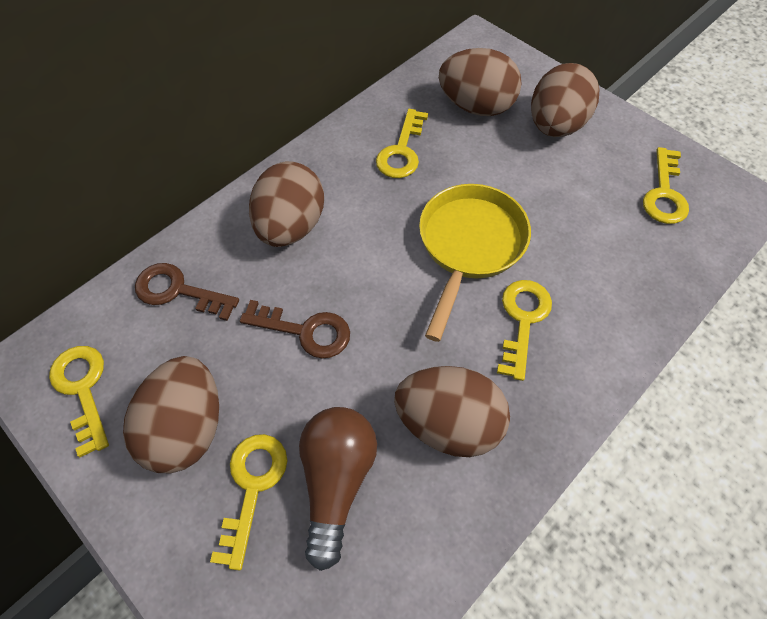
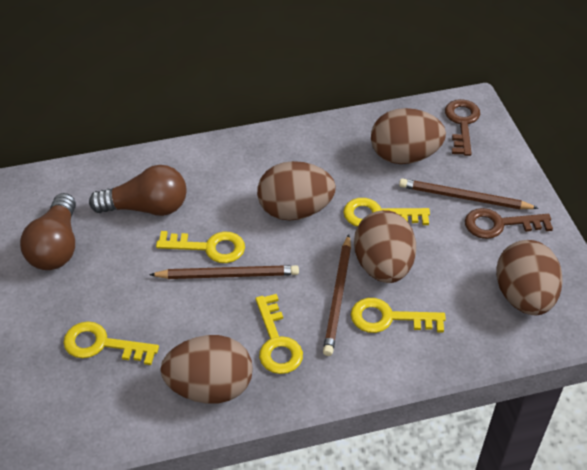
brown light bulb: 1 -> 2
brown pencil: 0 -> 3
yellow pan: 1 -> 0

